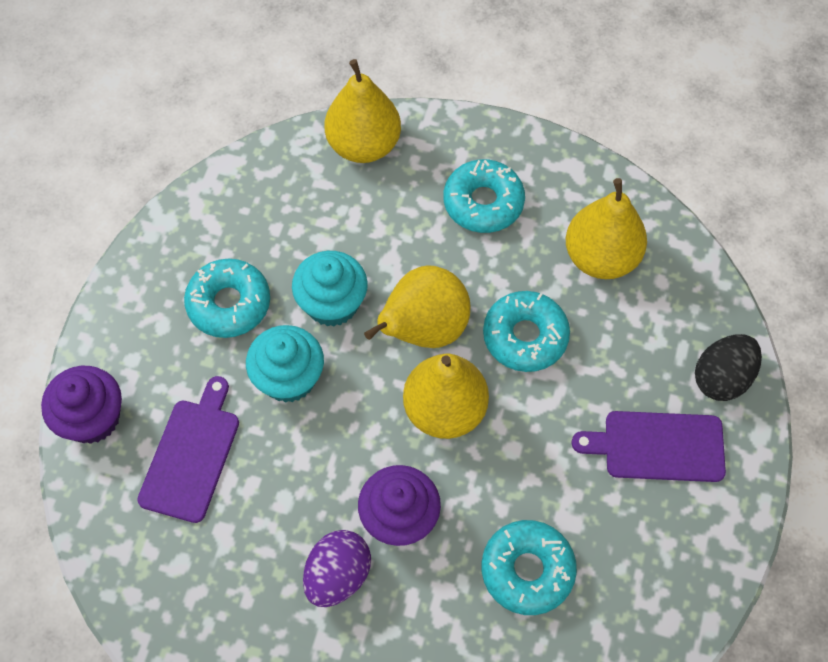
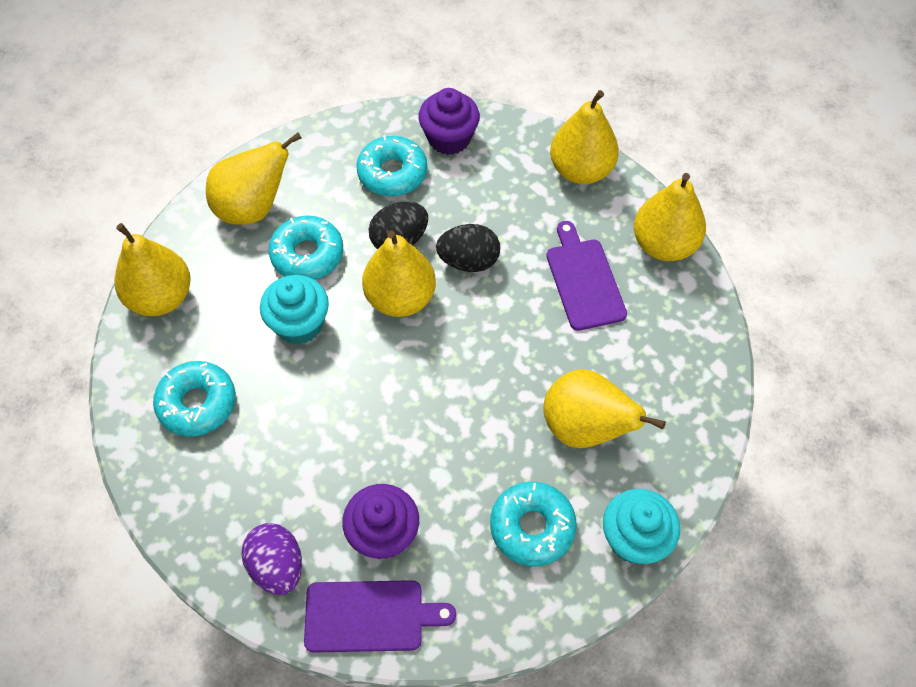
black egg: 1 -> 2
yellow pear: 4 -> 6

